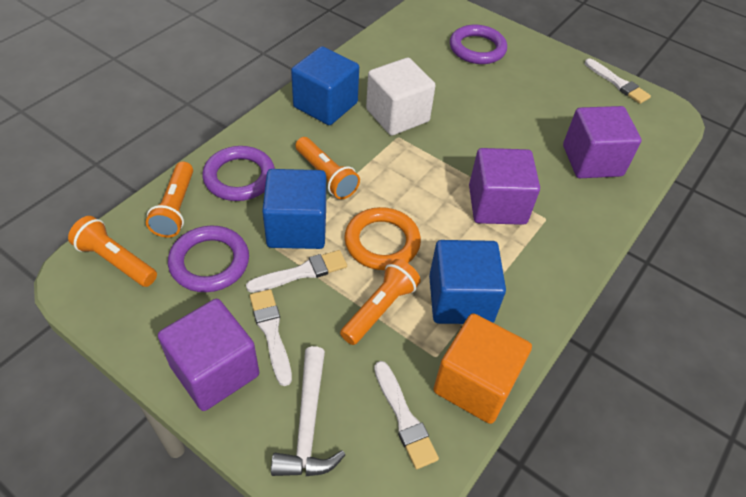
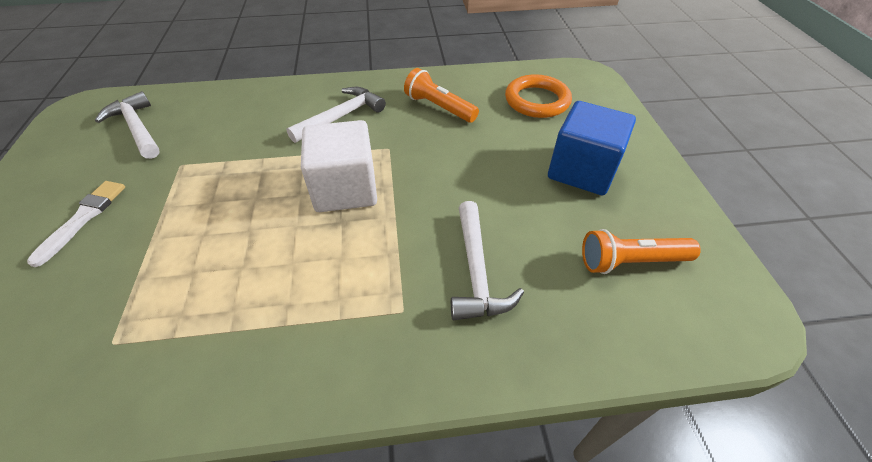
blue cube: 3 -> 1
orange cube: 1 -> 0
orange flashlight: 4 -> 2
purple cube: 3 -> 0
purple ring: 3 -> 0
white brush: 4 -> 1
white hammer: 1 -> 3

